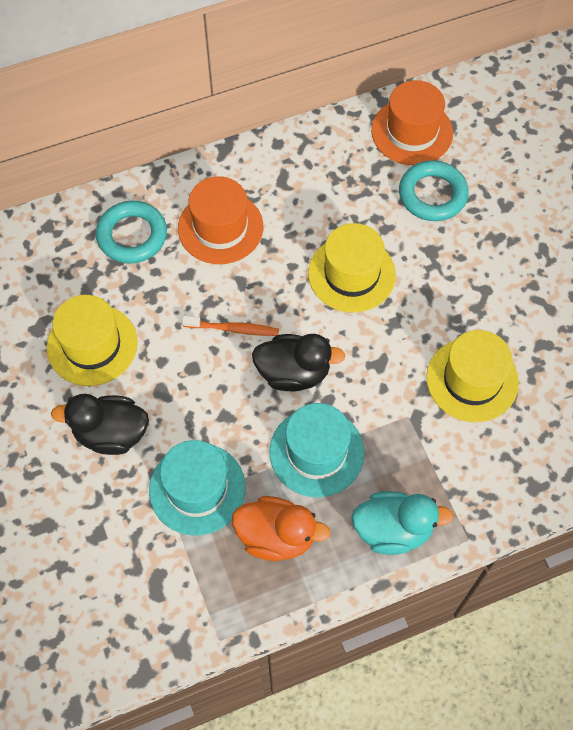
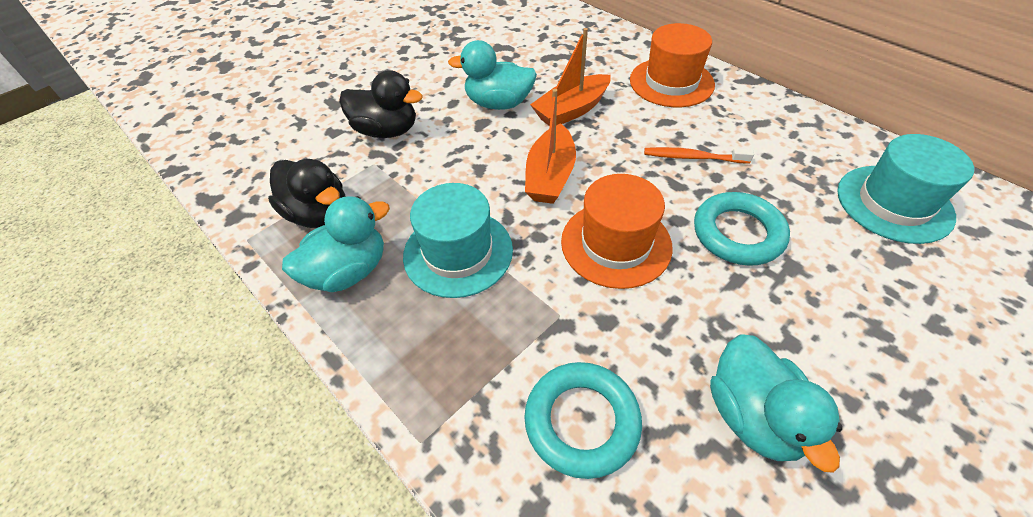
orange boat: 0 -> 2
orange duck: 1 -> 0
turquoise duck: 1 -> 3
yellow hat: 3 -> 0

